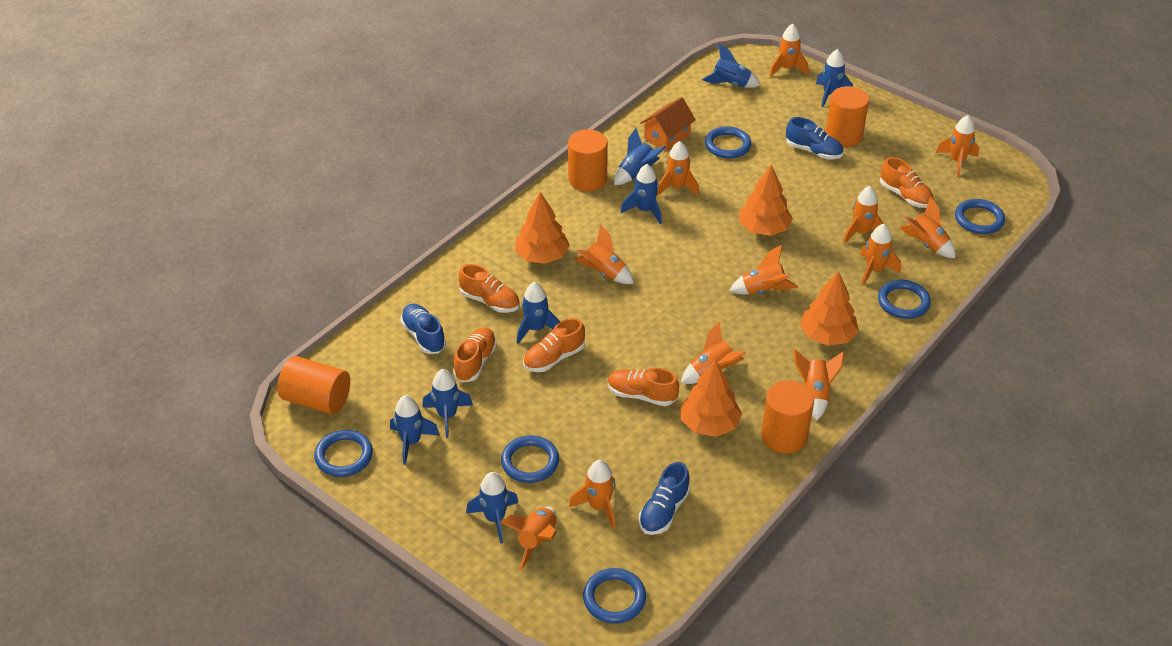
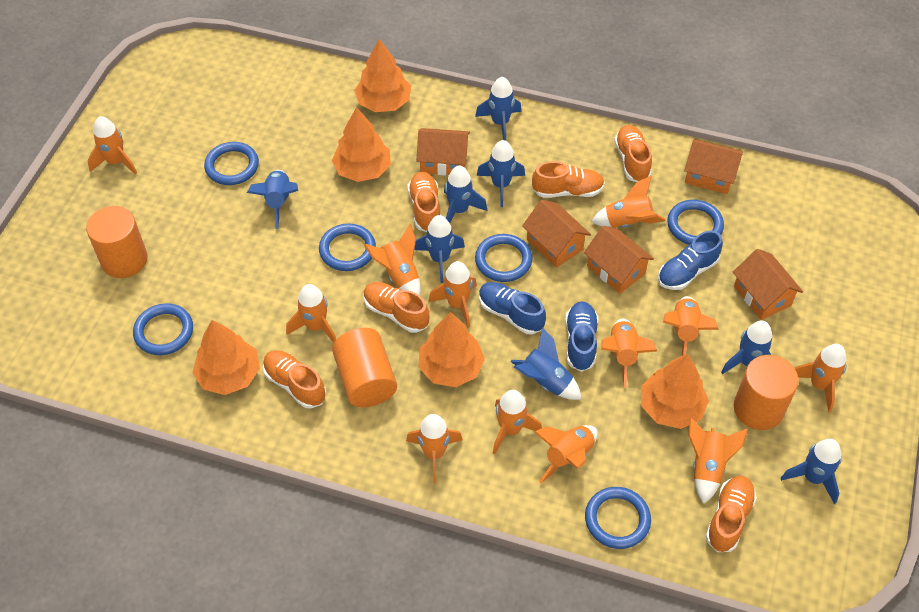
orange cylinder: 4 -> 3
orange house: 1 -> 5
orange shoe: 5 -> 6
orange tree: 4 -> 5

